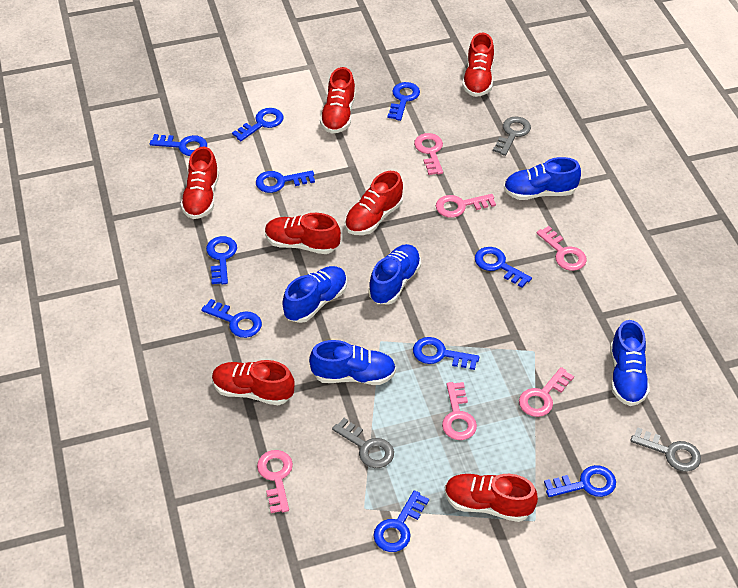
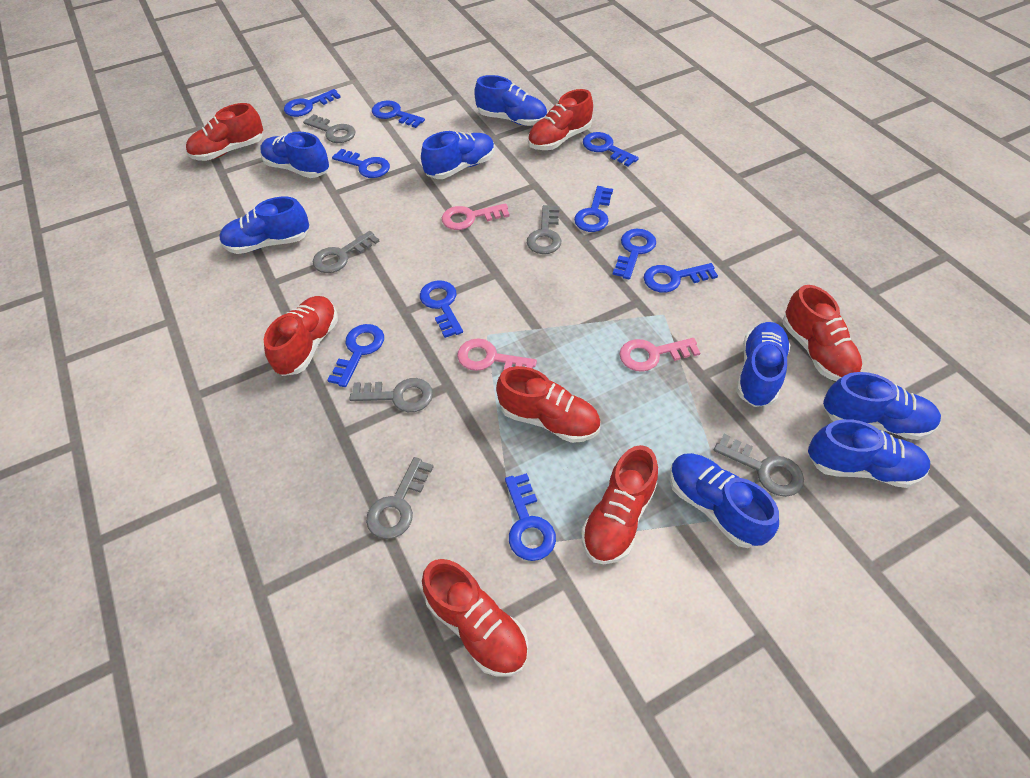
blue shoe: 5 -> 8
grey key: 3 -> 6
pink key: 6 -> 3

